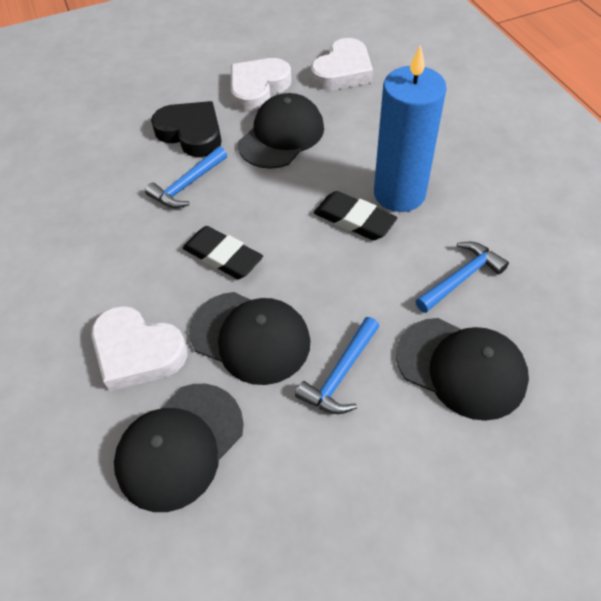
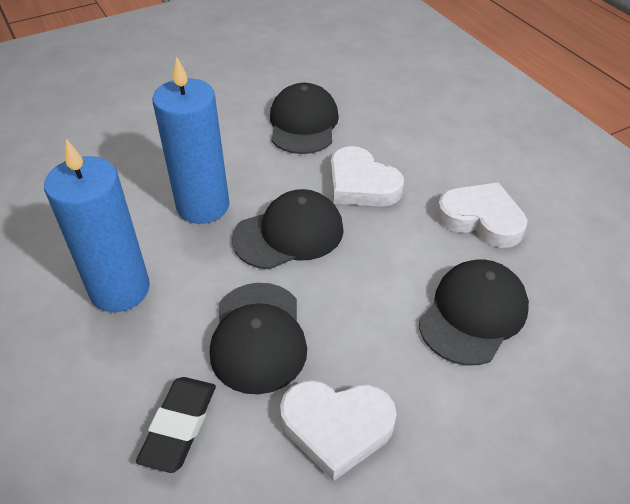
black eraser: 2 -> 1
black heart: 1 -> 0
blue candle: 1 -> 2
blue hammer: 3 -> 0

